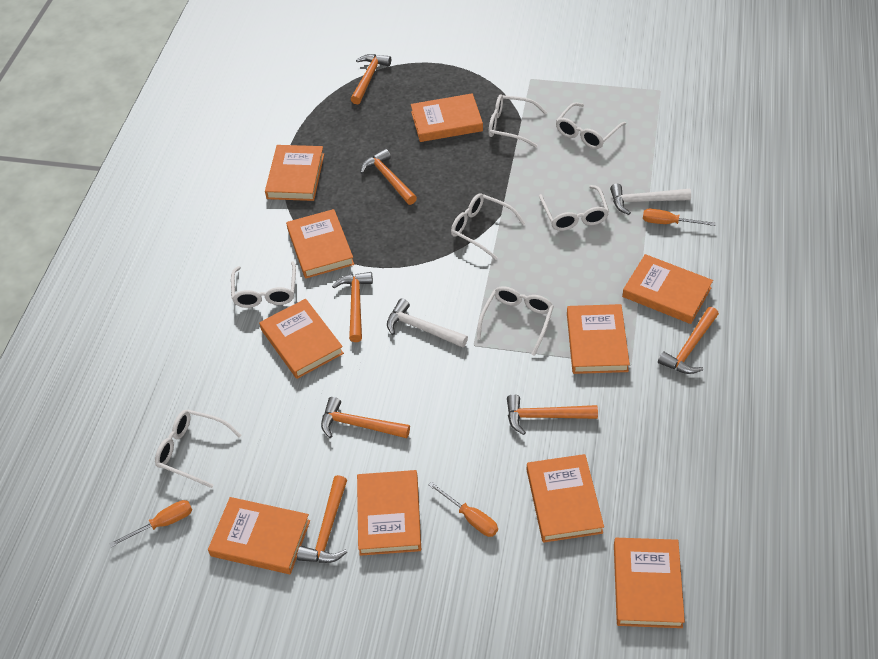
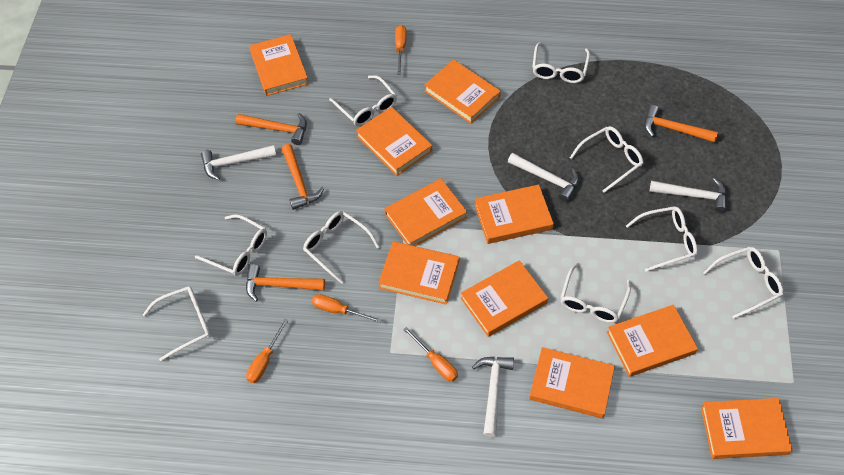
orange hammer: 7 -> 4
orange screwdriver: 3 -> 4
white glasses: 7 -> 9
white hammer: 2 -> 4

